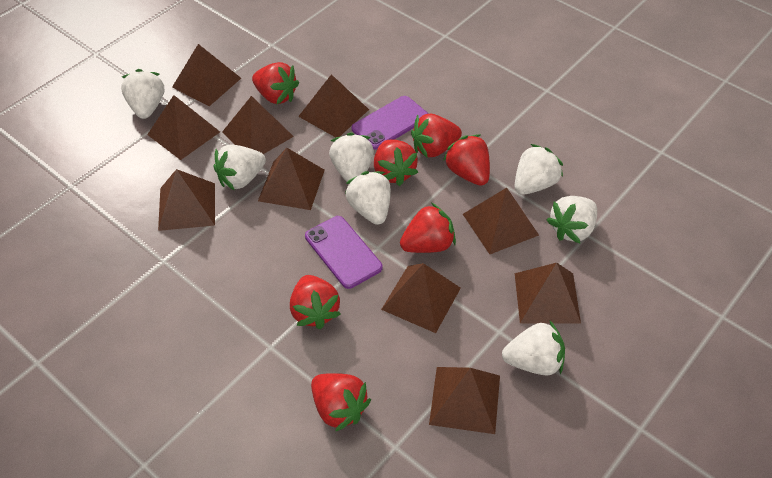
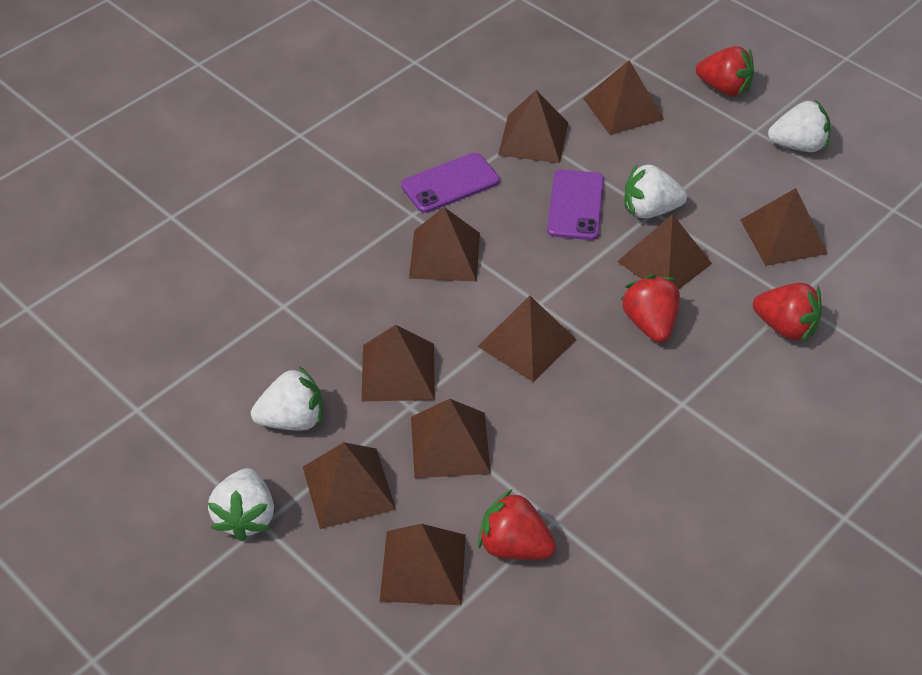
red strawberry: 7 -> 4
white strawberry: 7 -> 4

